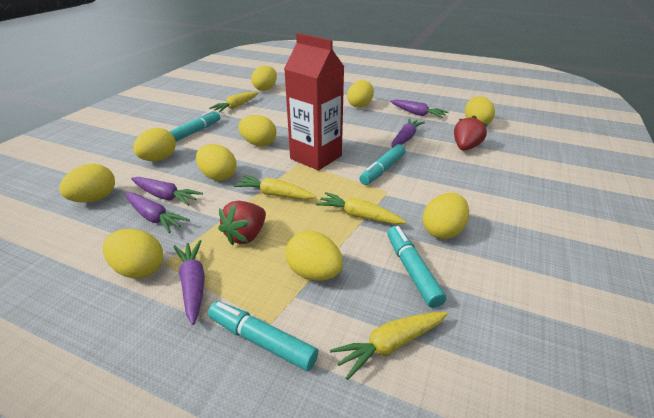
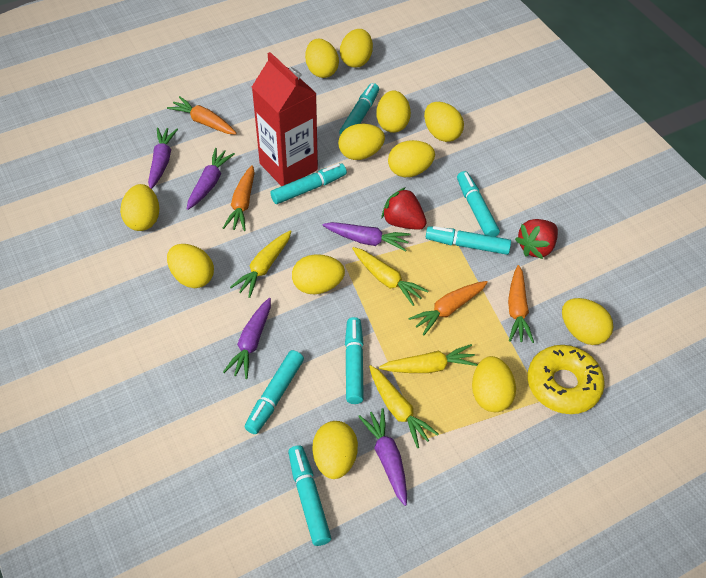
orange carrot: 0 -> 4
turquoise marker: 4 -> 7
yellow donut: 0 -> 1
yellow egg: 10 -> 12

